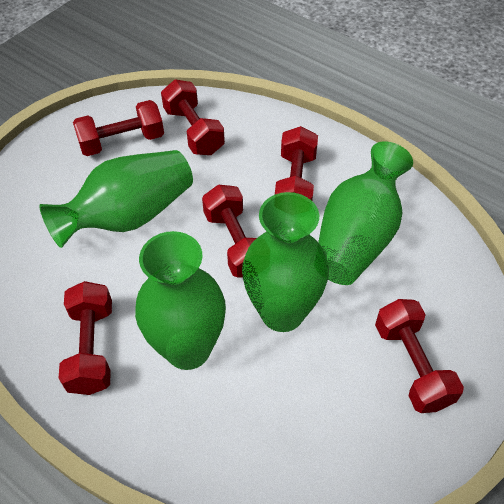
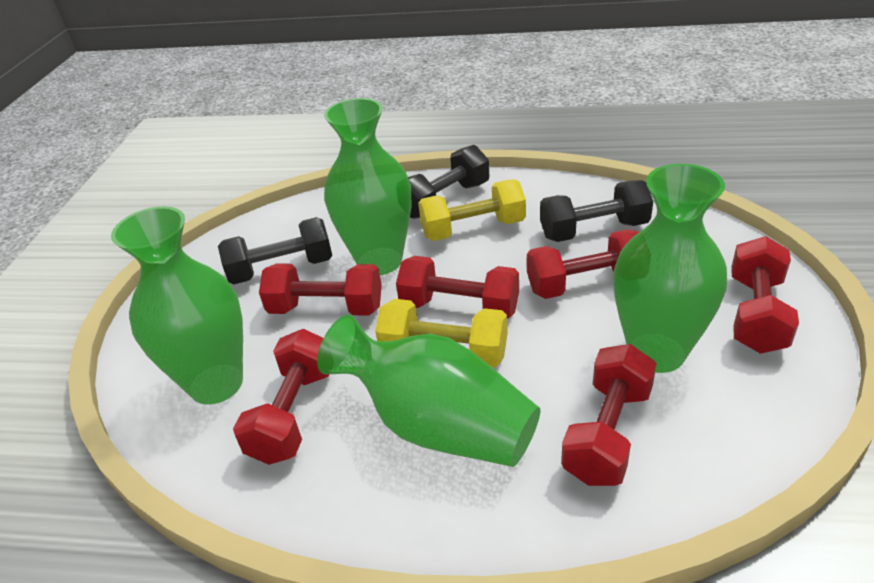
black dumbbell: 0 -> 3
yellow dumbbell: 0 -> 2

